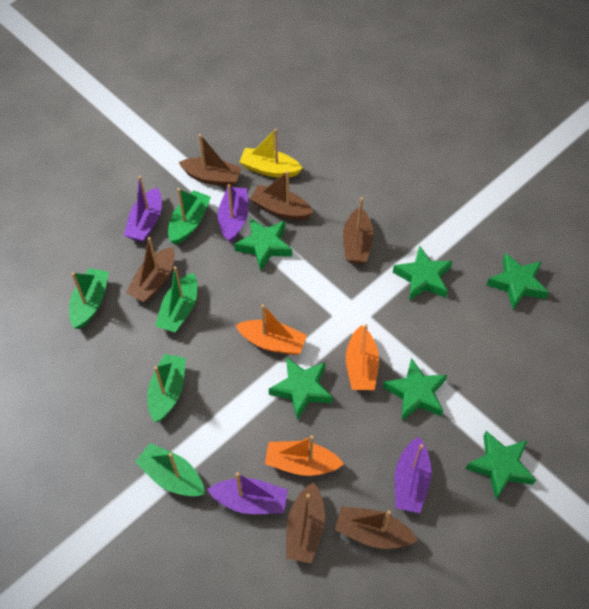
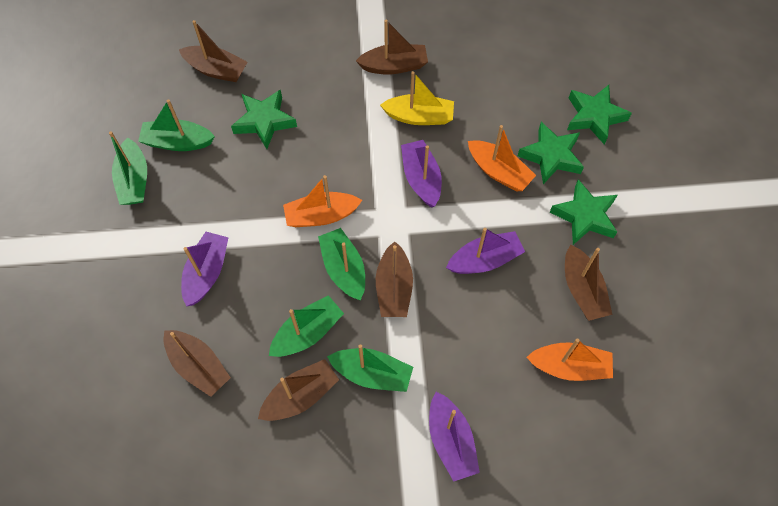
green star: 6 -> 4

